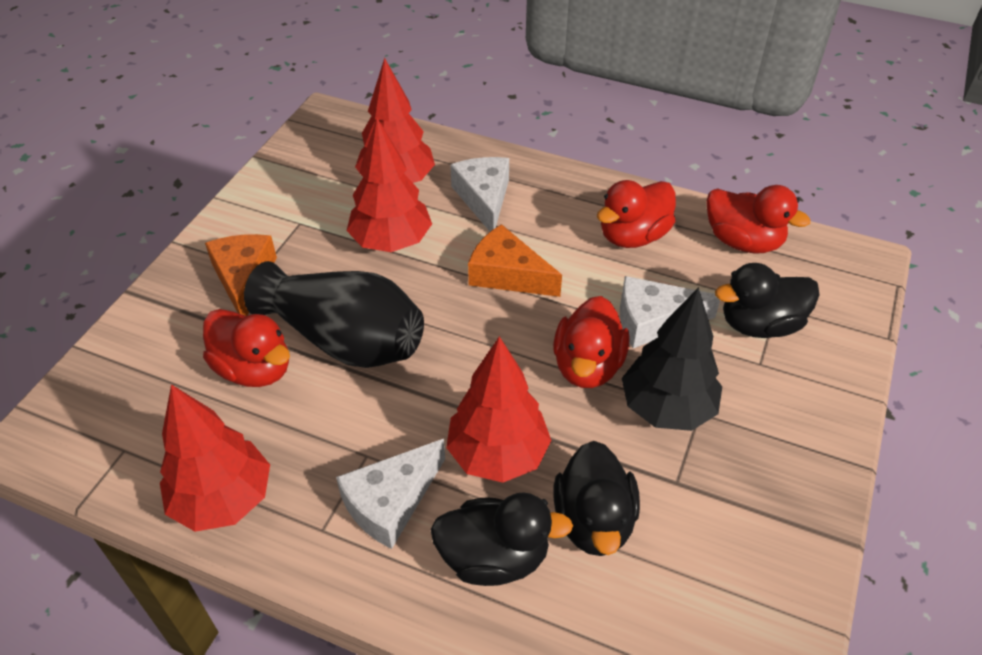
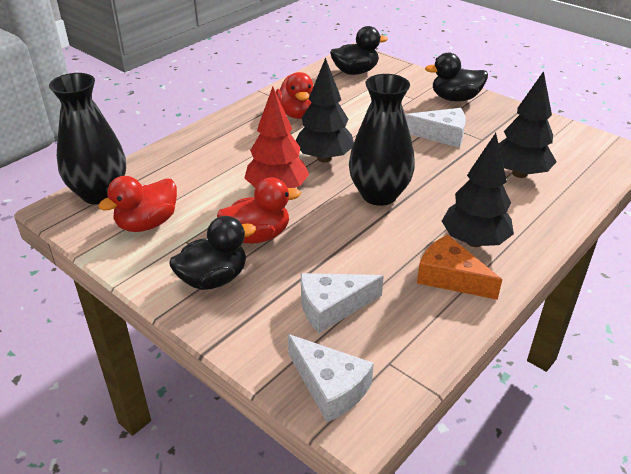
black tree: 1 -> 3
black vase: 1 -> 2
orange cheese: 2 -> 1
red duck: 4 -> 3
red tree: 4 -> 1

